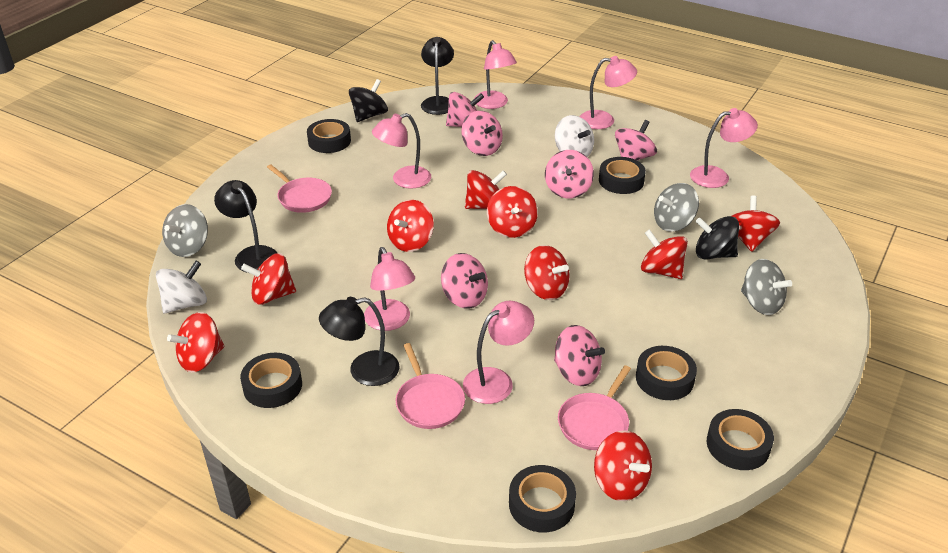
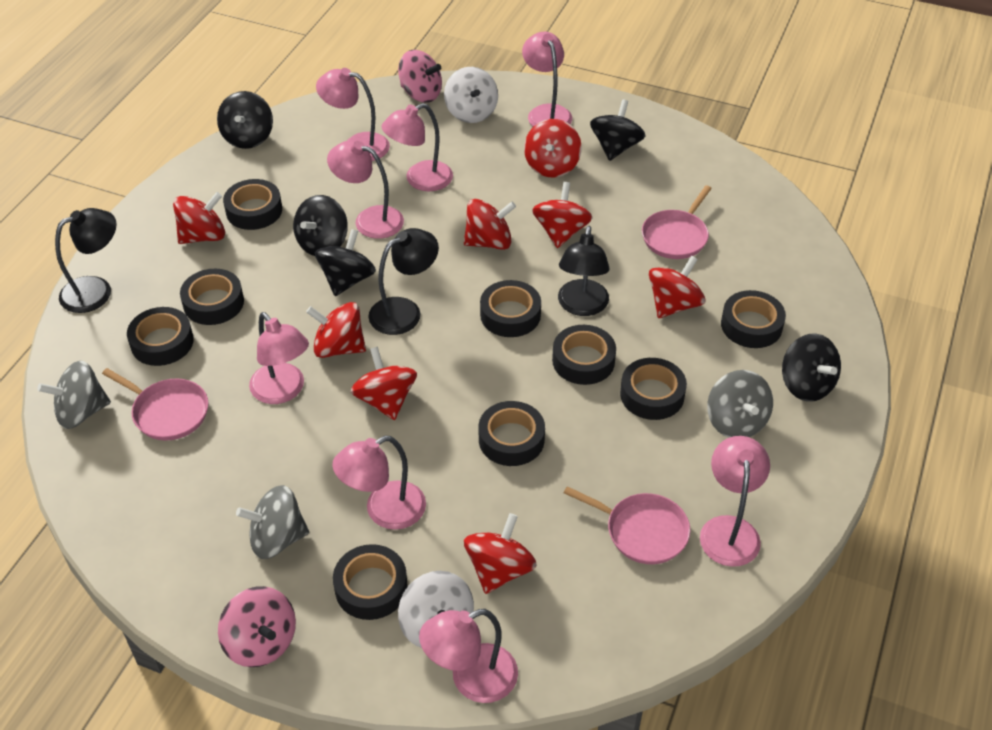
black spinning top: 2 -> 5
black tape: 6 -> 9
pink lamp: 6 -> 8
pink spinning top: 6 -> 2
red spinning top: 9 -> 8

